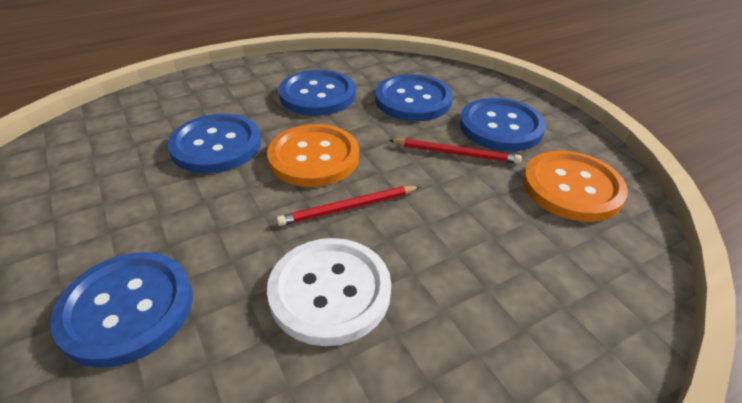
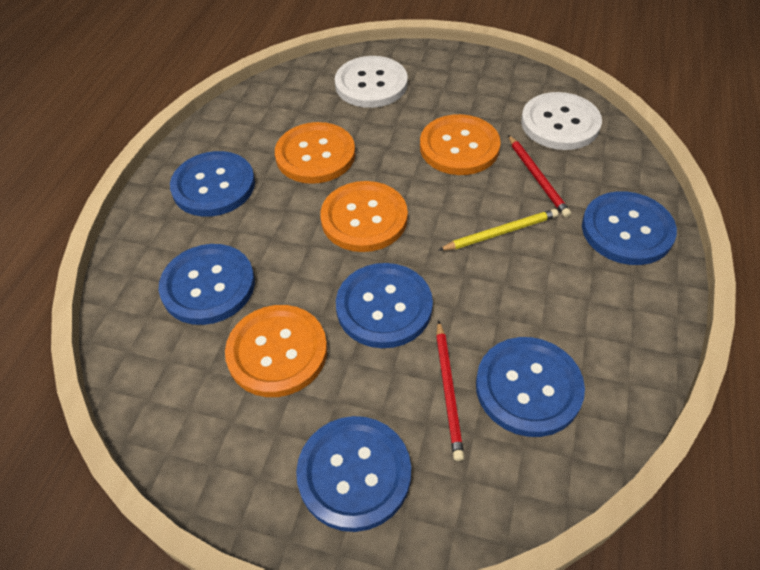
blue button: 5 -> 6
orange button: 2 -> 4
white button: 1 -> 2
yellow pencil: 0 -> 1

